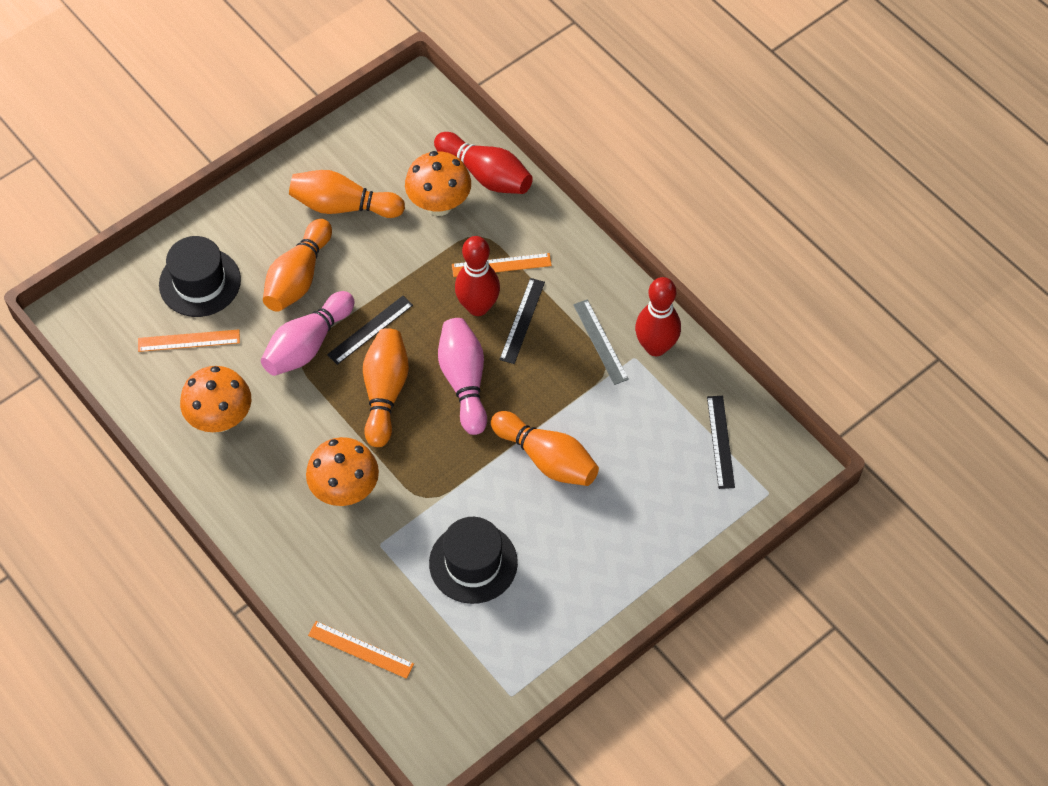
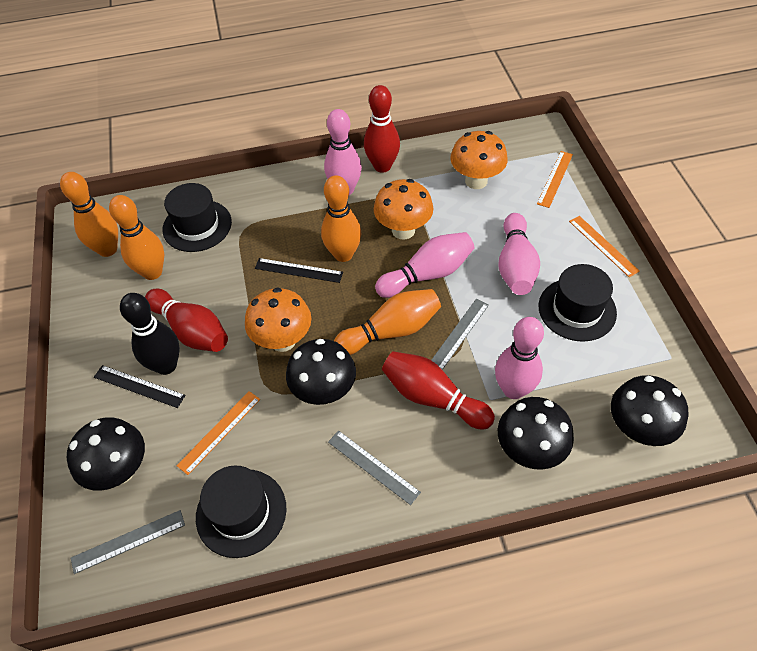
black bowling pin: 0 -> 1
black hat: 2 -> 3
black mushroom: 0 -> 4
black ruler: 3 -> 2
grey ruler: 1 -> 3
pink bowling pin: 2 -> 4

